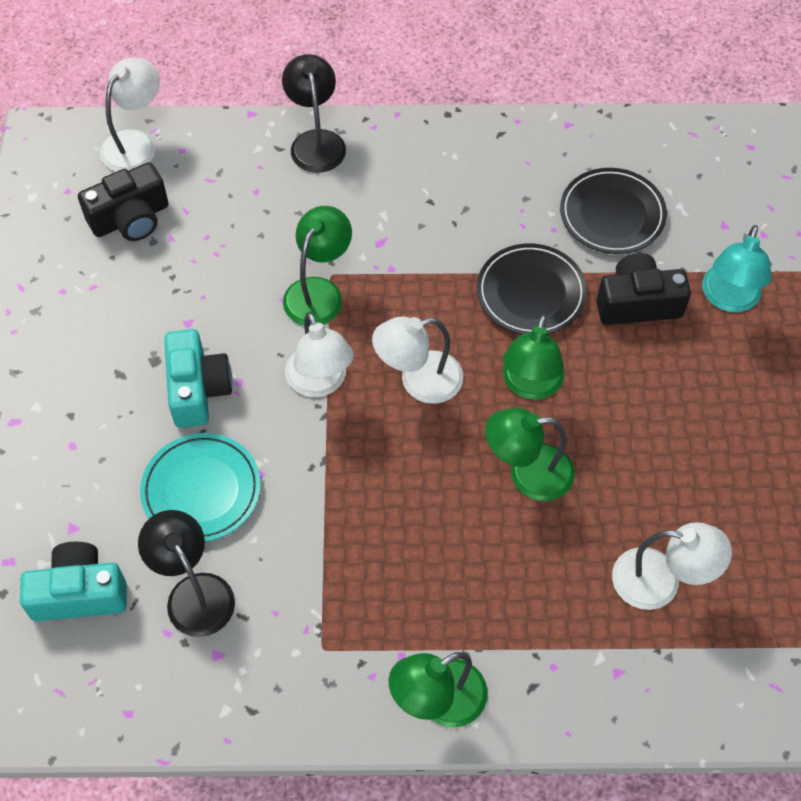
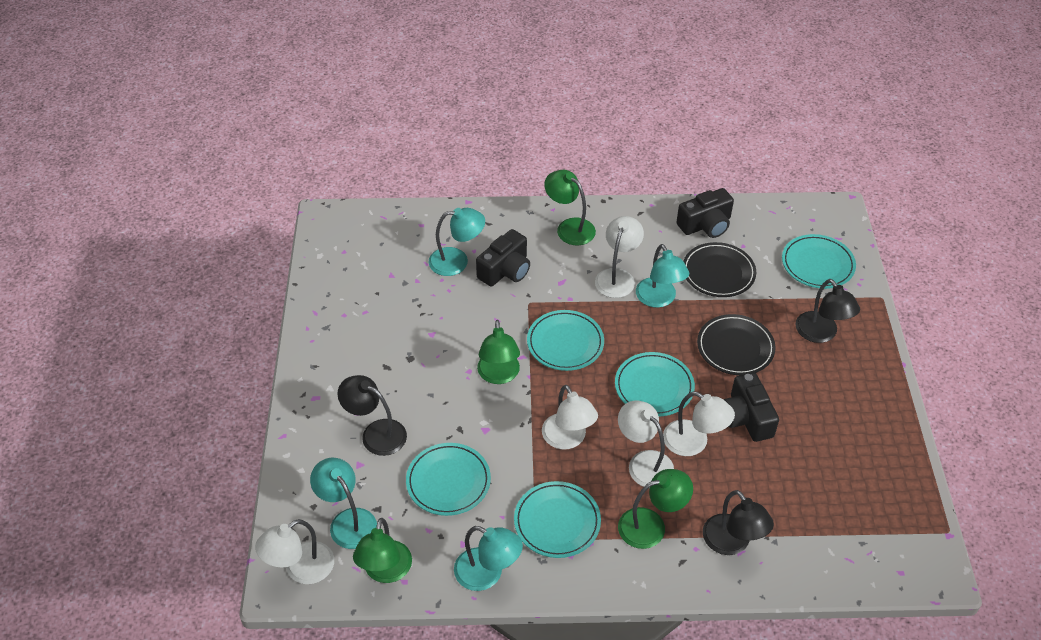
black camera: 2 -> 3
black lamp: 2 -> 3
turquoise camera: 2 -> 0
turquoise lamp: 1 -> 4
turquoise plate: 1 -> 5
white lamp: 4 -> 5

